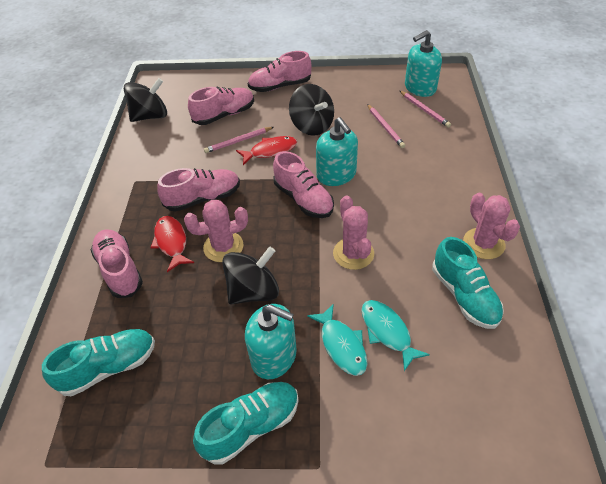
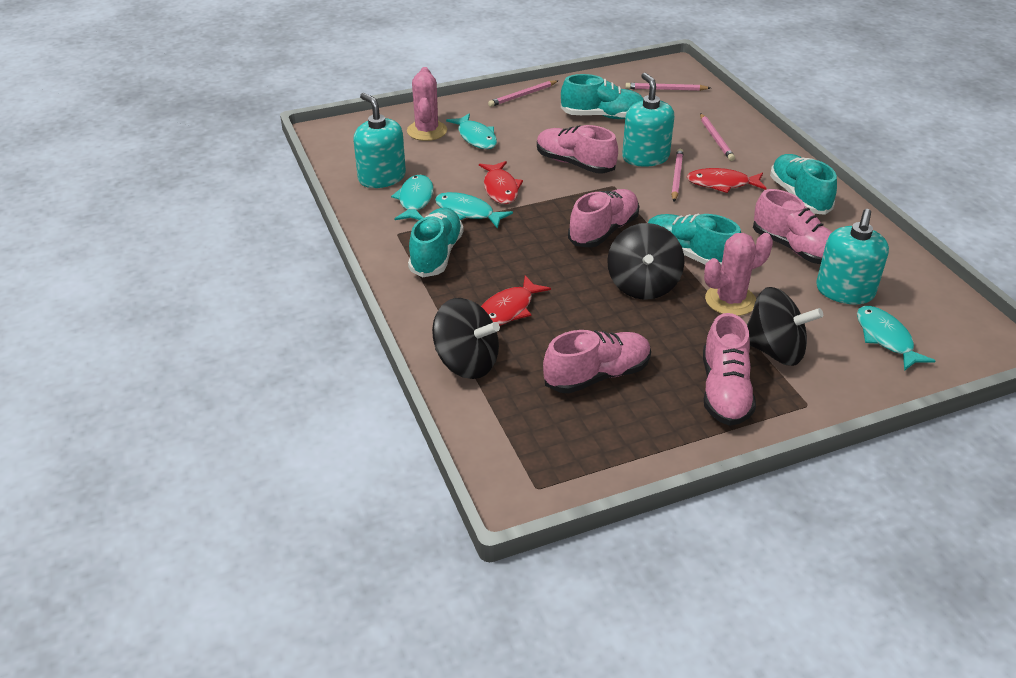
pink cactus: 3 -> 2
pink pencil: 3 -> 4
red fish: 2 -> 3
turquoise fish: 2 -> 4
turquoise shoe: 3 -> 4

